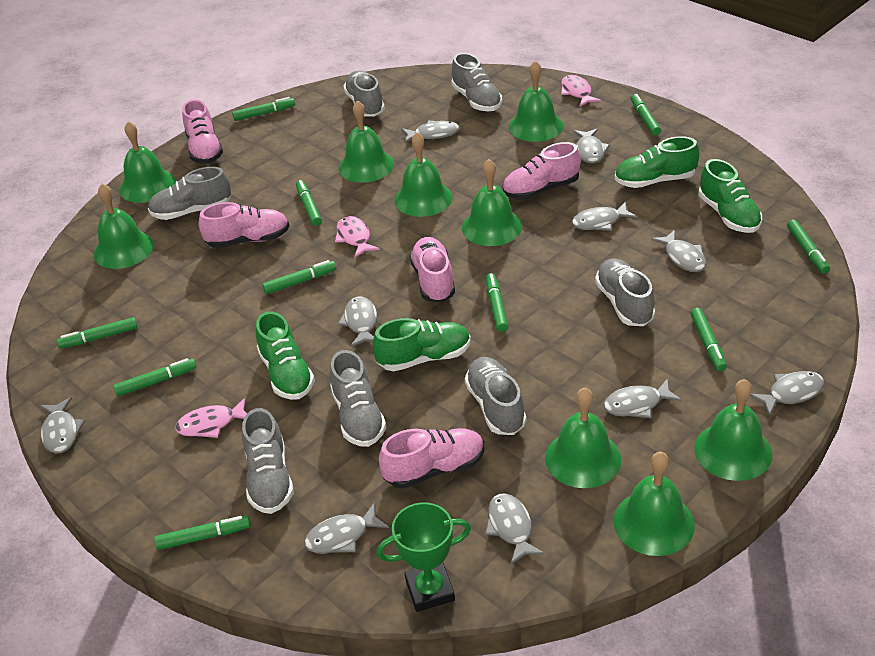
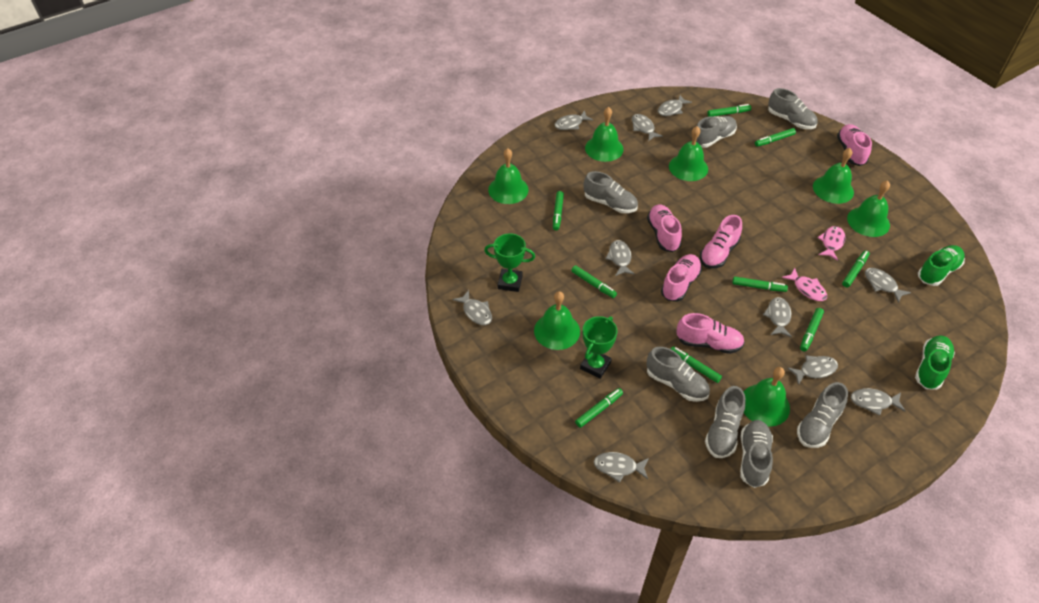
green bell: 9 -> 7
green marker: 10 -> 9
green shoe: 4 -> 2
green trophy: 1 -> 2
pink fish: 3 -> 2

